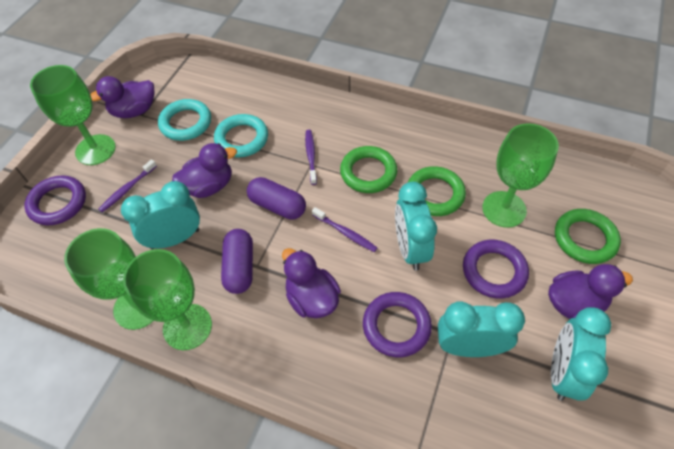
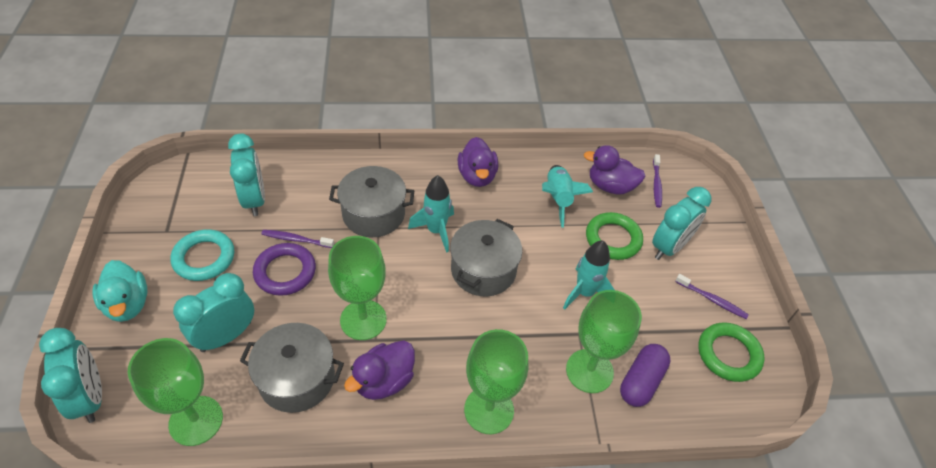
green ring: 3 -> 2
grey pot: 0 -> 3
purple capsule: 2 -> 1
purple duck: 4 -> 3
purple ring: 3 -> 1
turquoise duck: 0 -> 1
turquoise ring: 2 -> 1
turquoise rocket: 0 -> 3

